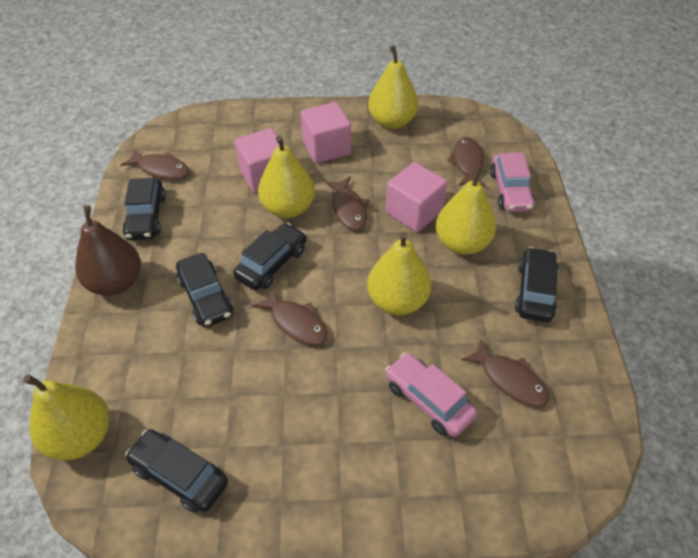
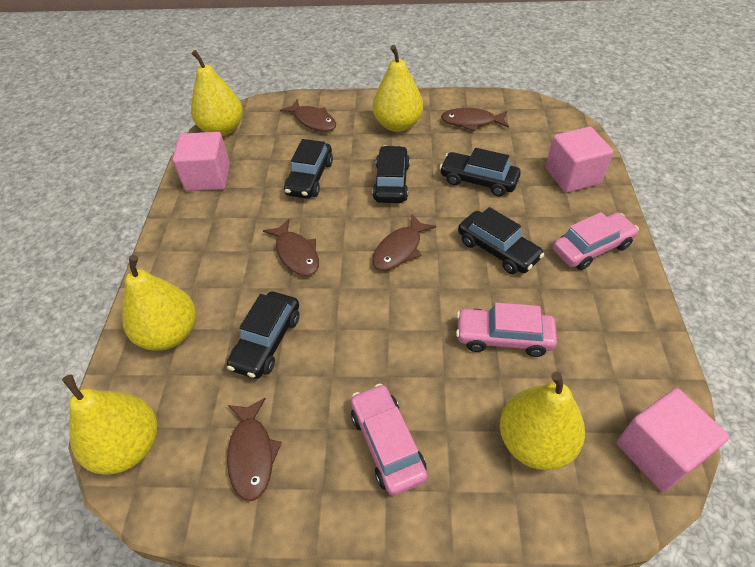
brown pear: 1 -> 0
pink car: 2 -> 3

